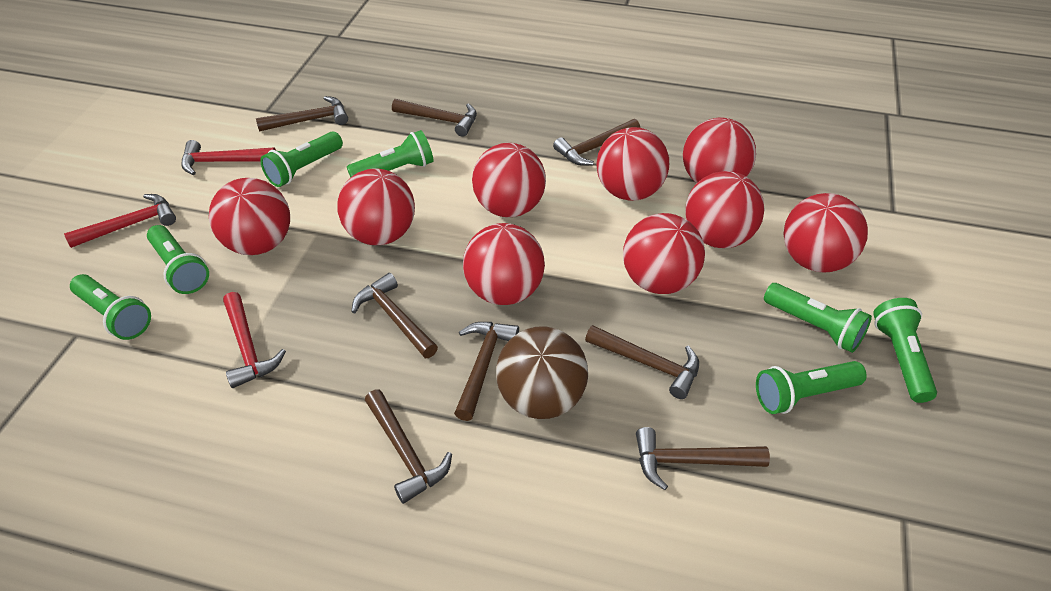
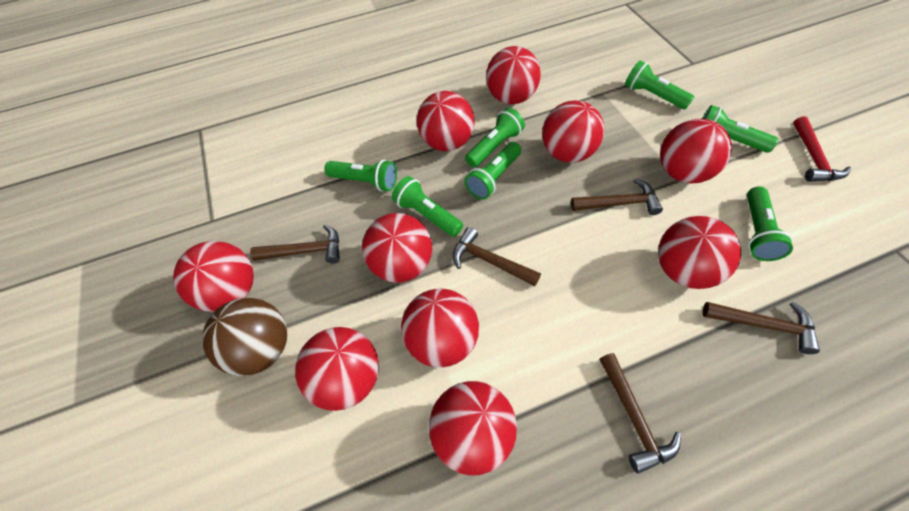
brown hammer: 8 -> 5
red ball: 9 -> 10
red hammer: 3 -> 1

